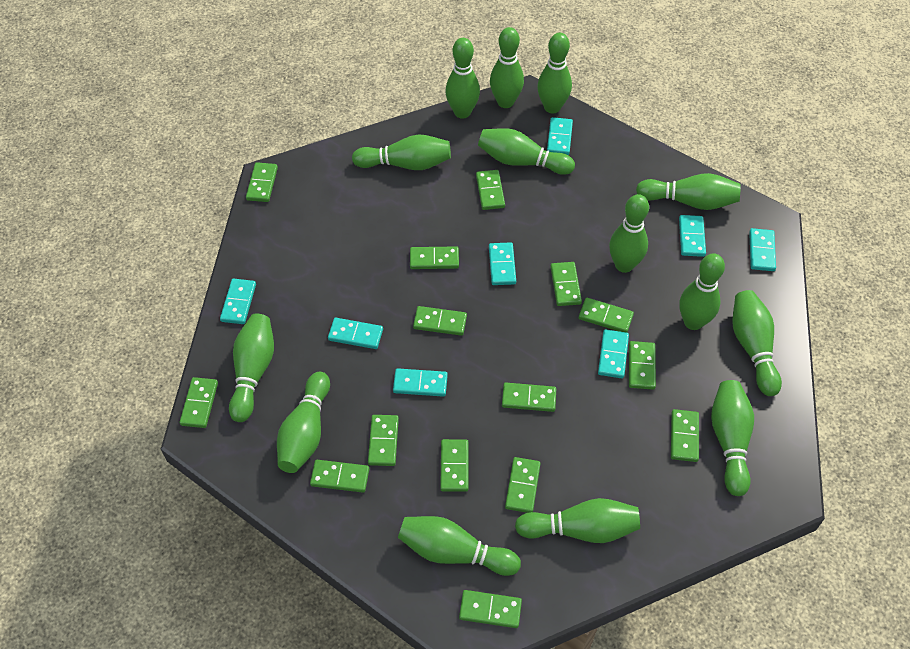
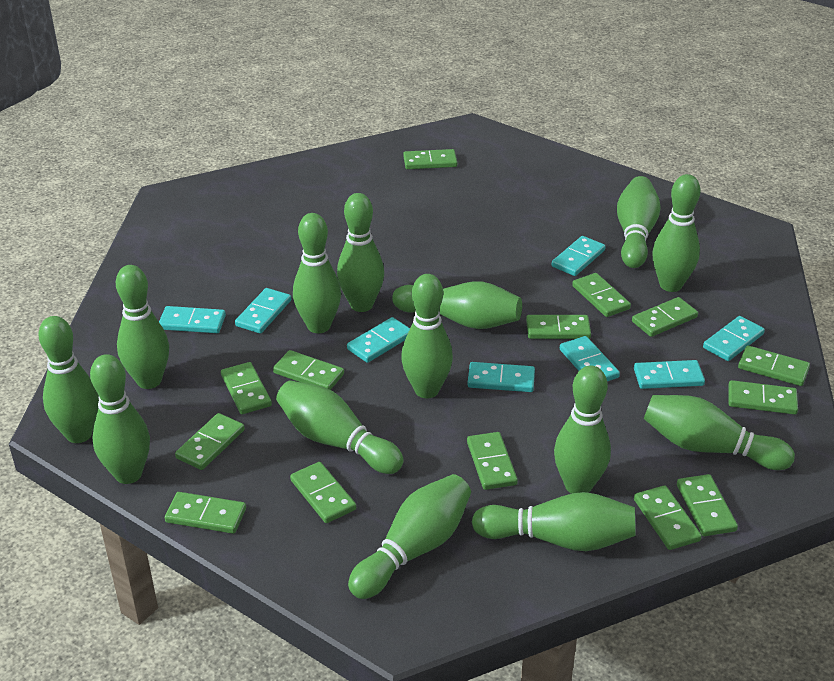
green domino: 15 -> 14

